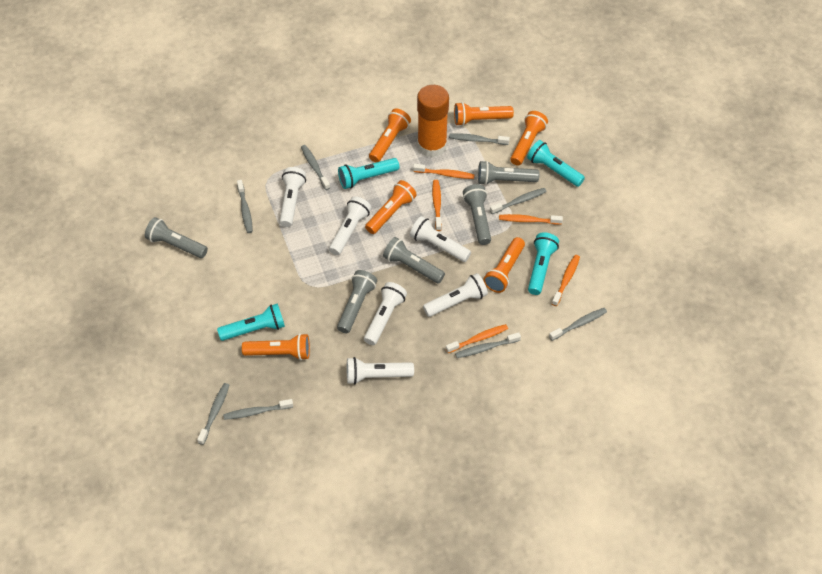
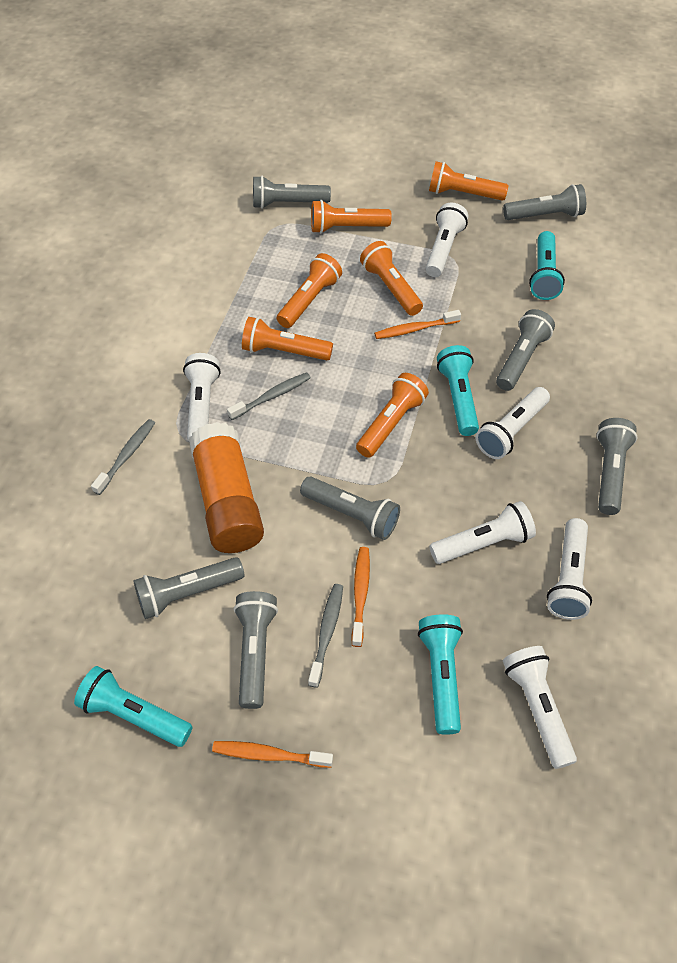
grey flashlight: 5 -> 7
grey toothbrush: 8 -> 3
orange toothbrush: 5 -> 3

